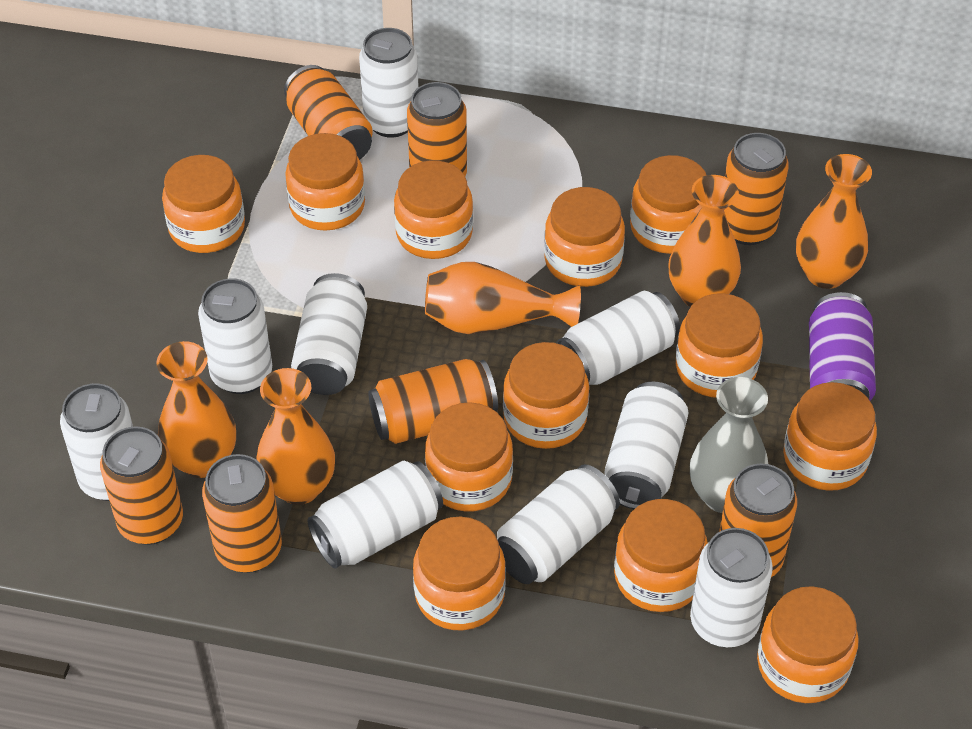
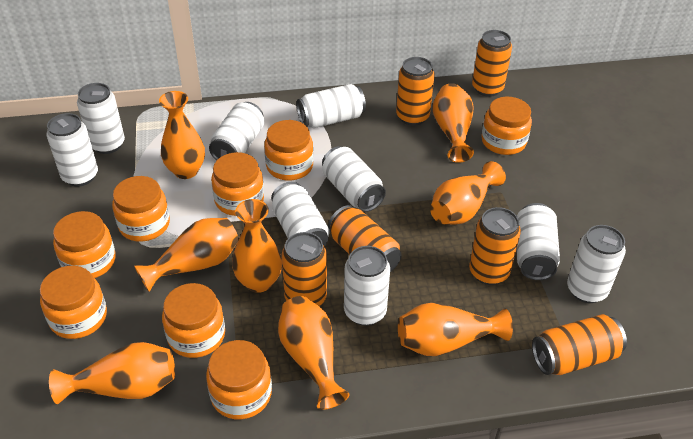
grey vase: 1 -> 0
orange can: 7 -> 6
orange jar: 12 -> 8
orange vase: 5 -> 8
purple can: 1 -> 0

